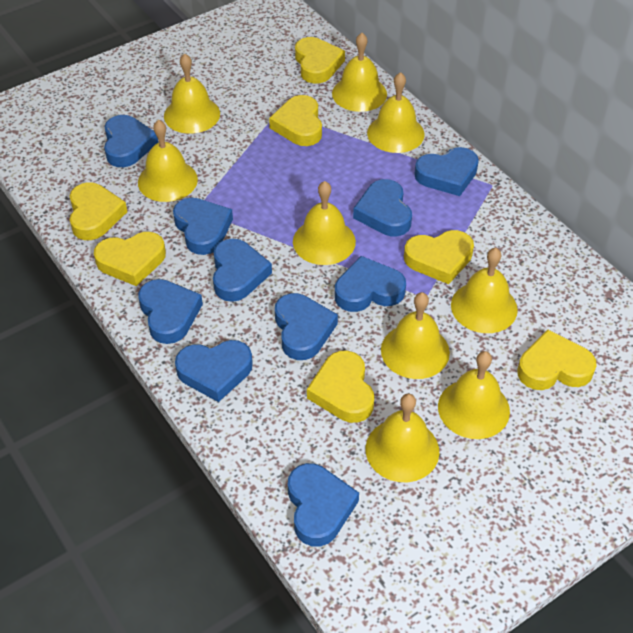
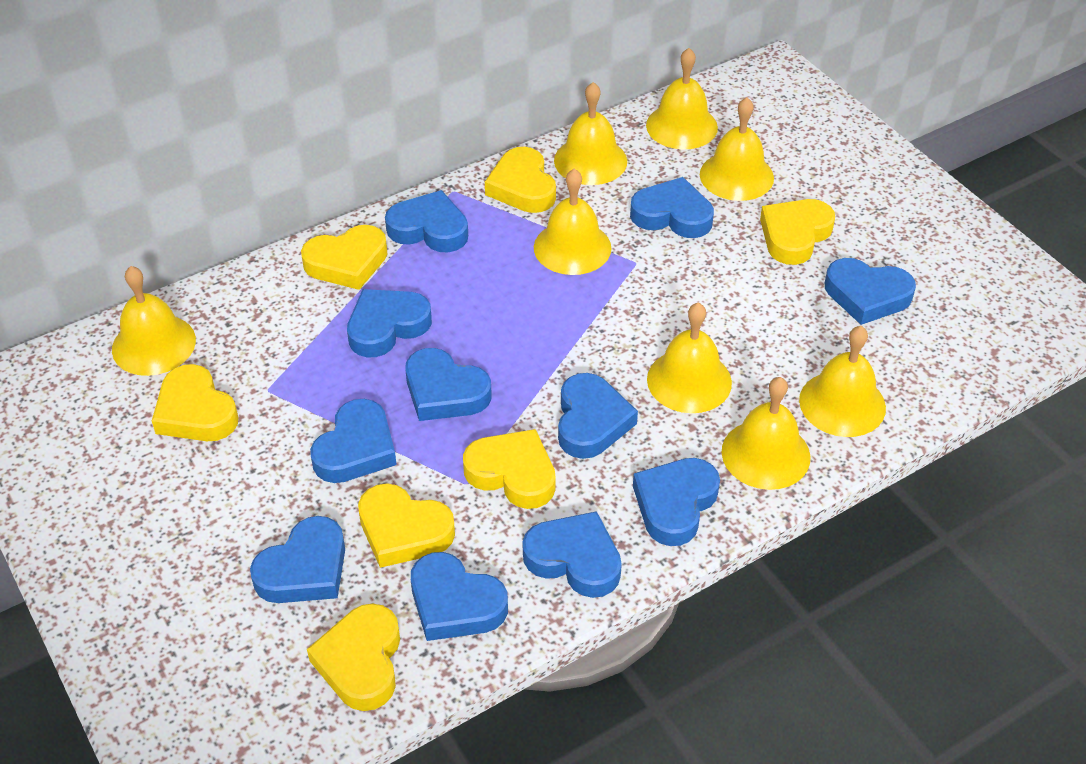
blue heart: 10 -> 11
yellow bell: 9 -> 8

